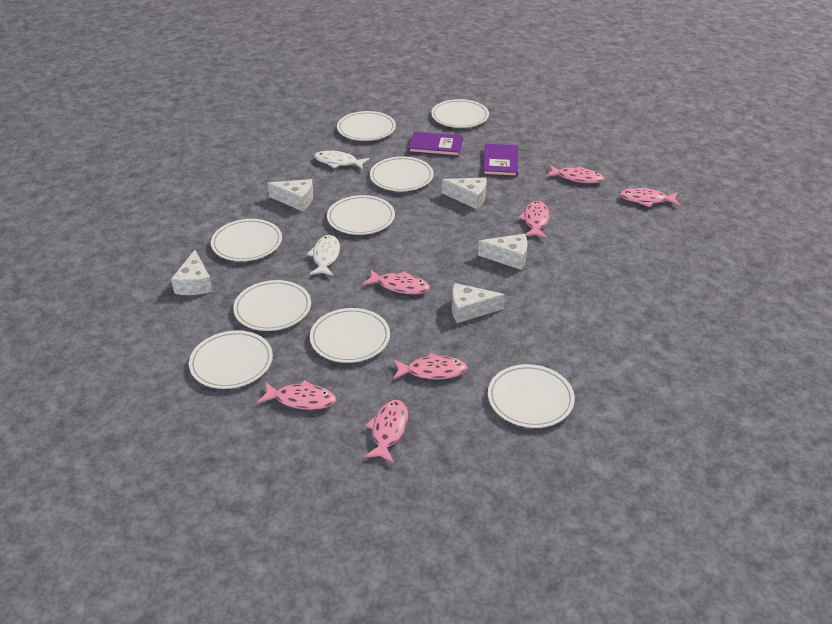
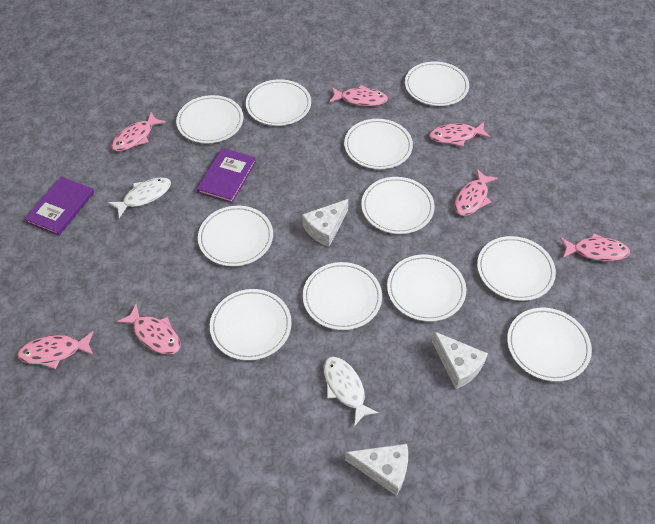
white cheese: 5 -> 3
white plate: 9 -> 11

